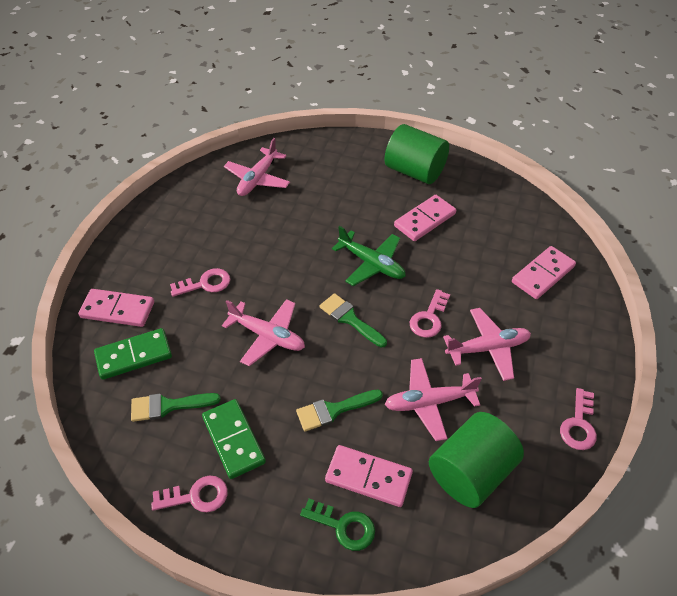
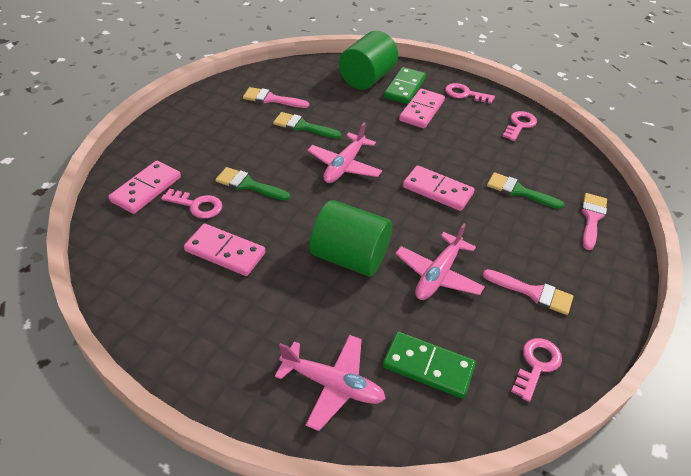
green key: 1 -> 0
green plane: 1 -> 0
pink brush: 0 -> 3
pink plane: 4 -> 3

